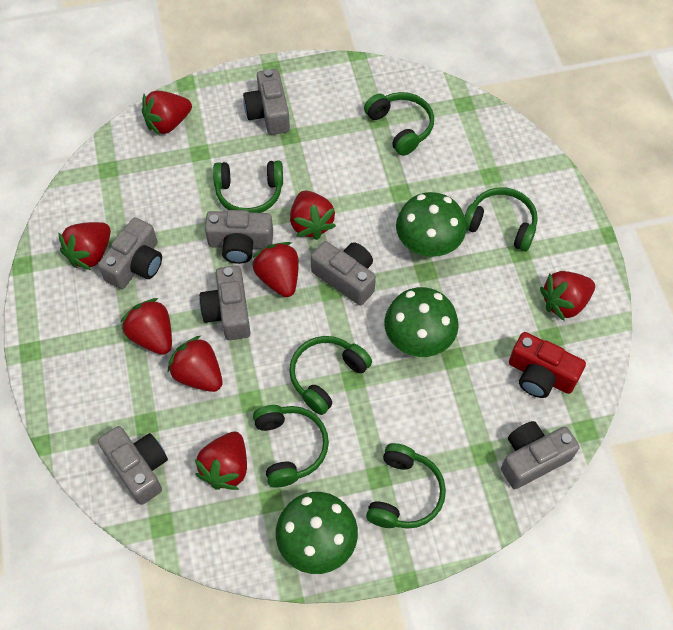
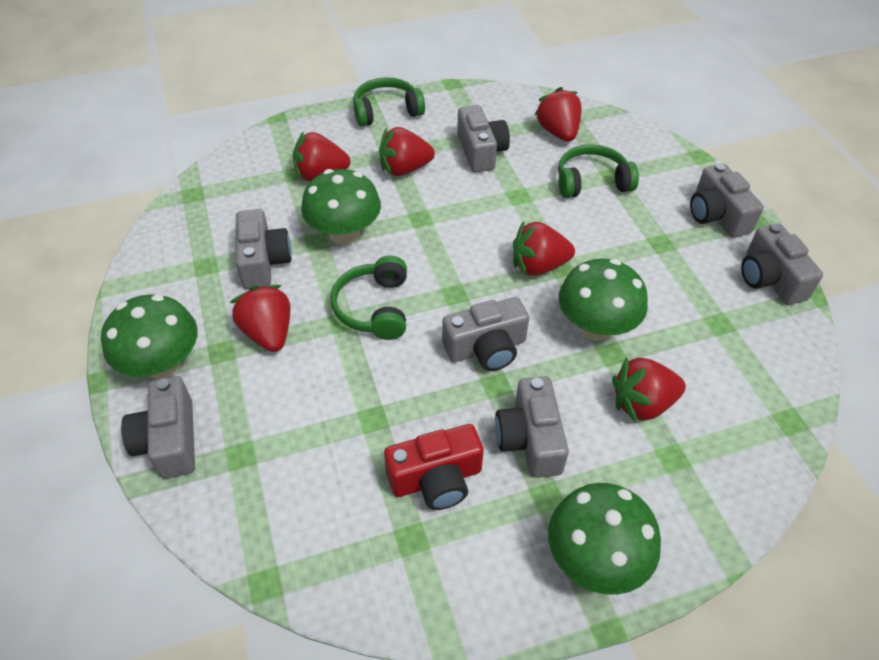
green headphones: 6 -> 3
green mushroom: 3 -> 4
red strawberry: 8 -> 6

